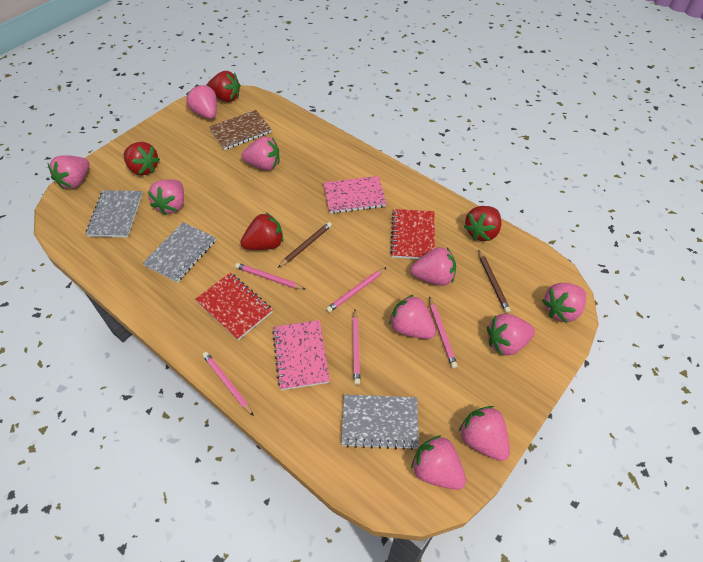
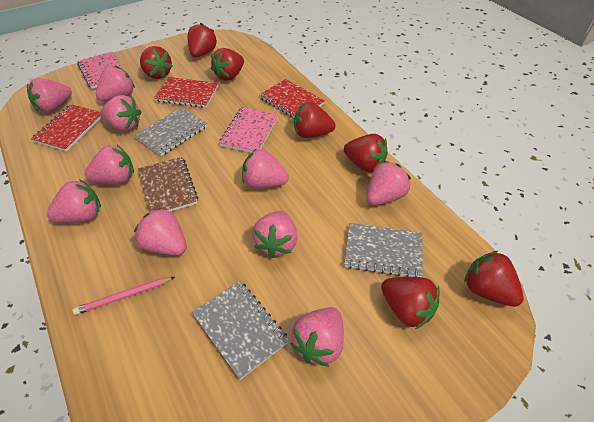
brown pencil: 2 -> 0
pink pencil: 5 -> 1
red notebook: 2 -> 3
red strawberry: 4 -> 7

